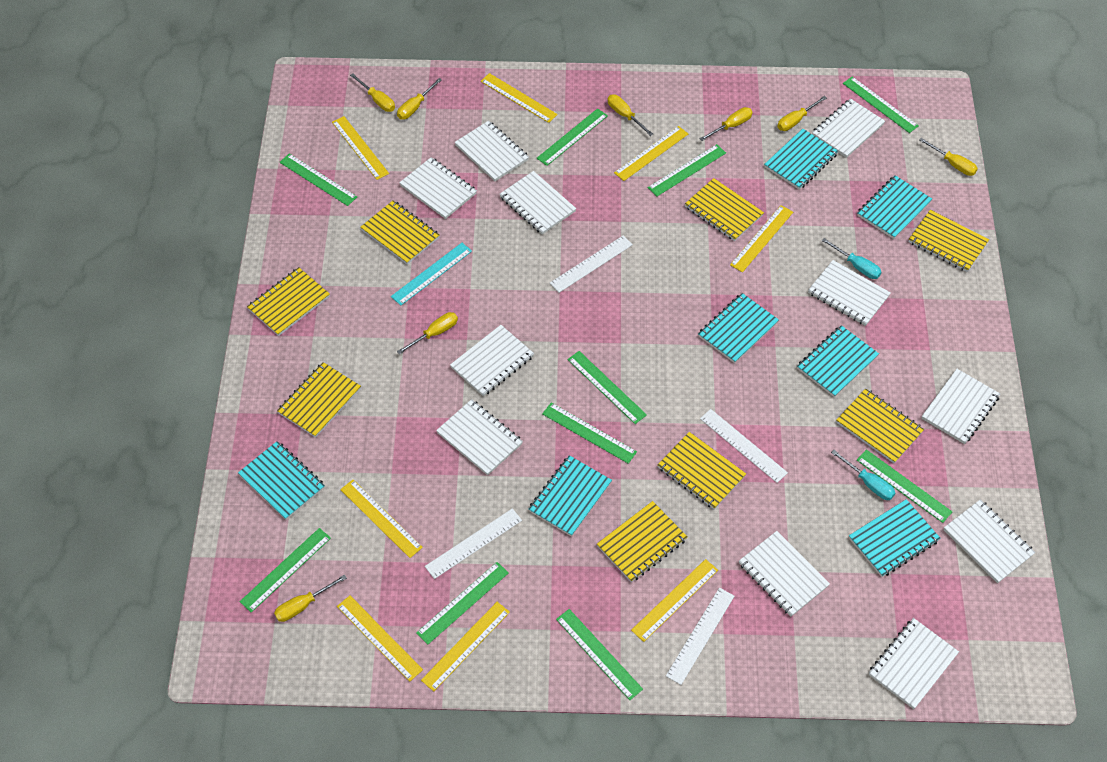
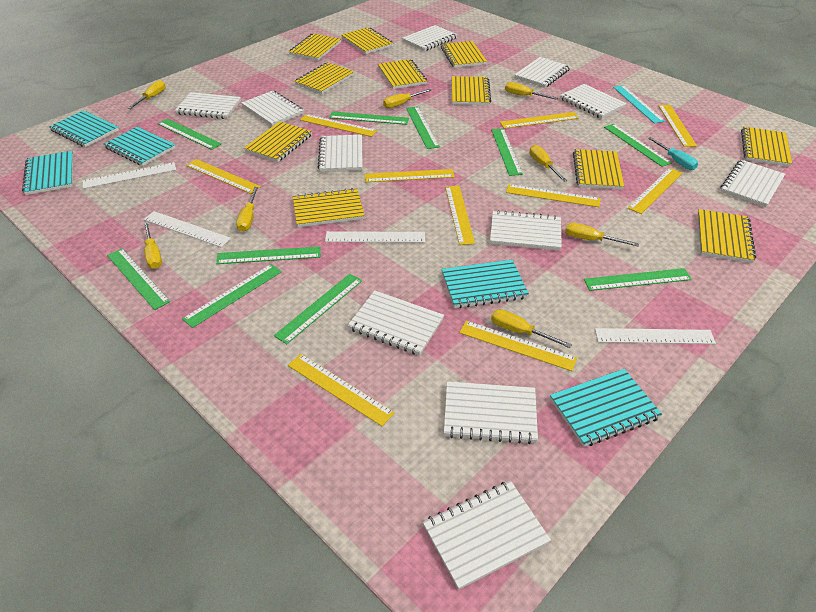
turquoise notebook: 7 -> 5
turquoise screwdriver: 2 -> 1
yellow notebook: 8 -> 11
yellow ruler: 8 -> 10

